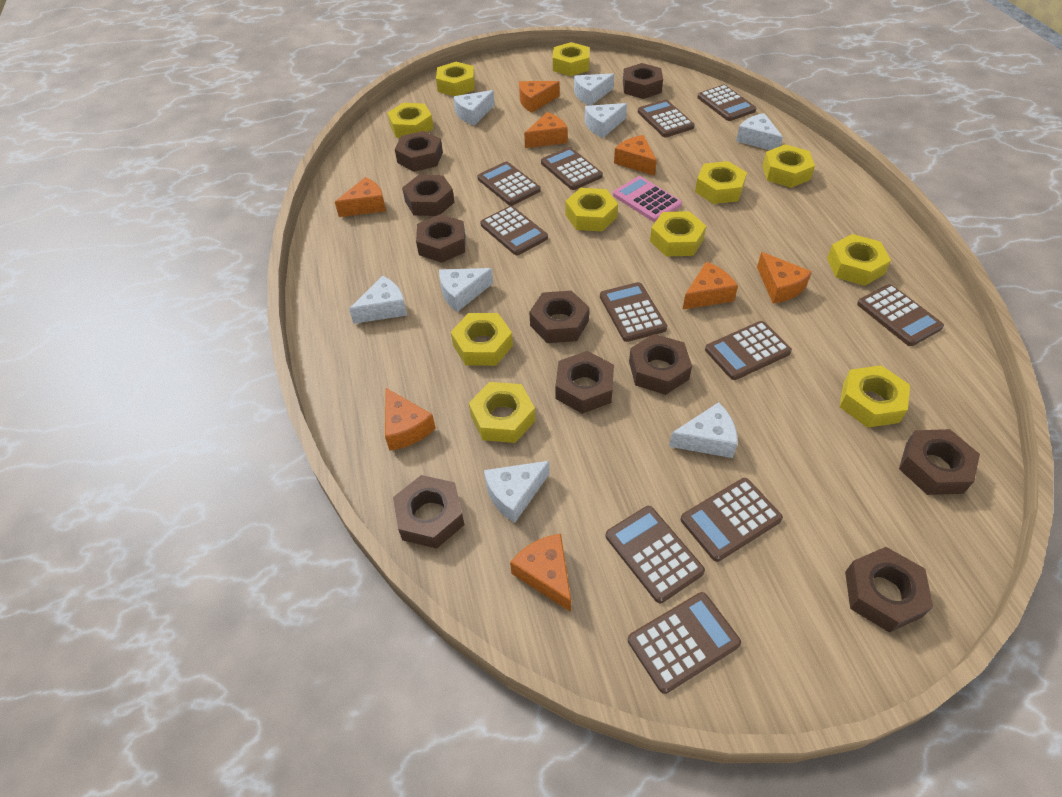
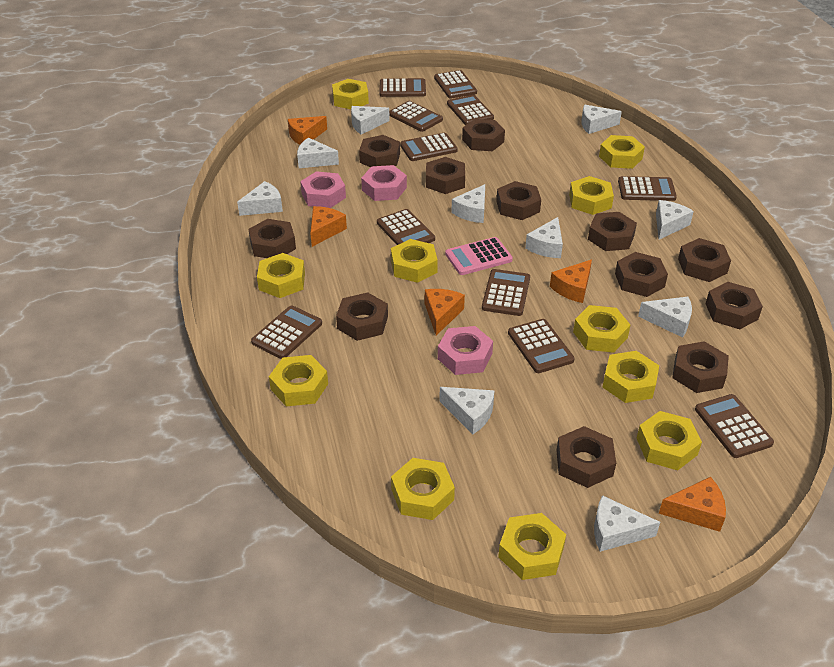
brown nut: 10 -> 12
orange cheese: 8 -> 5
pink nut: 0 -> 3
white cheese: 8 -> 10

